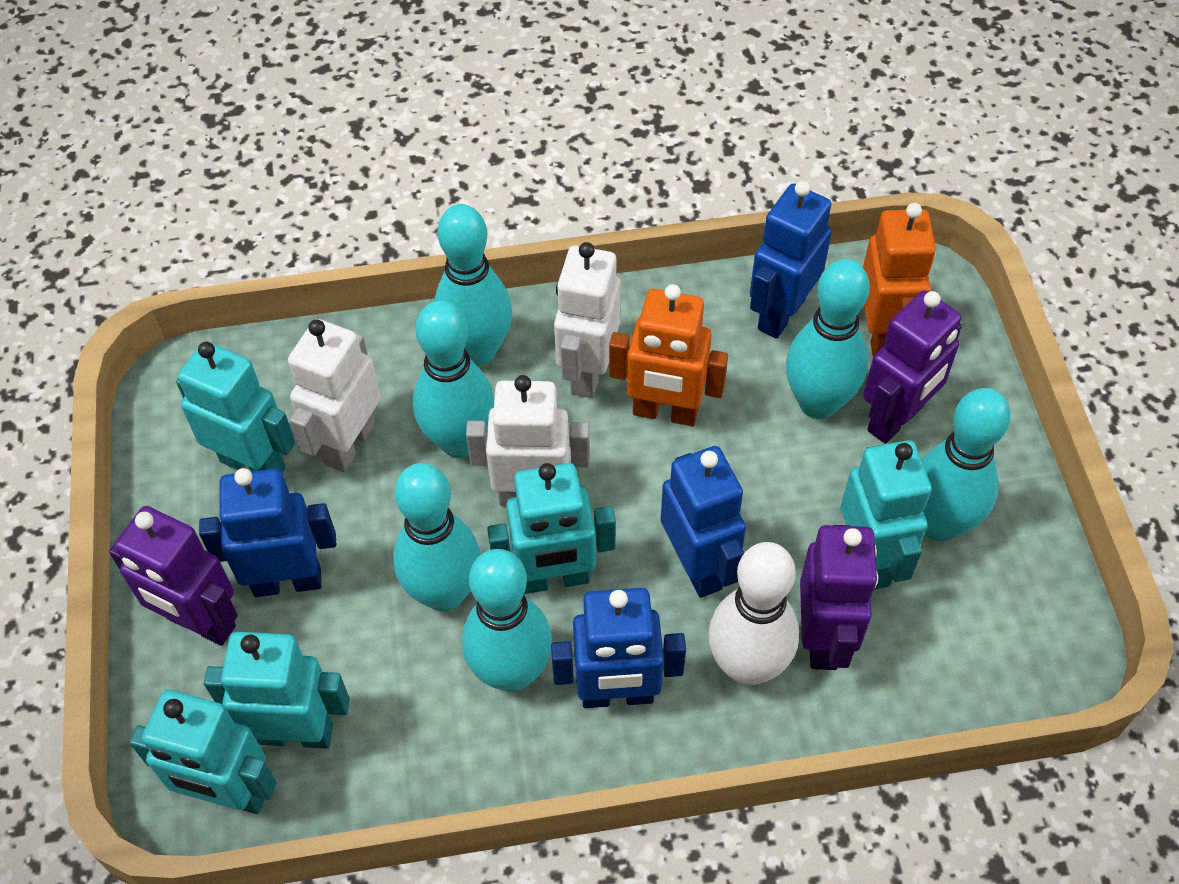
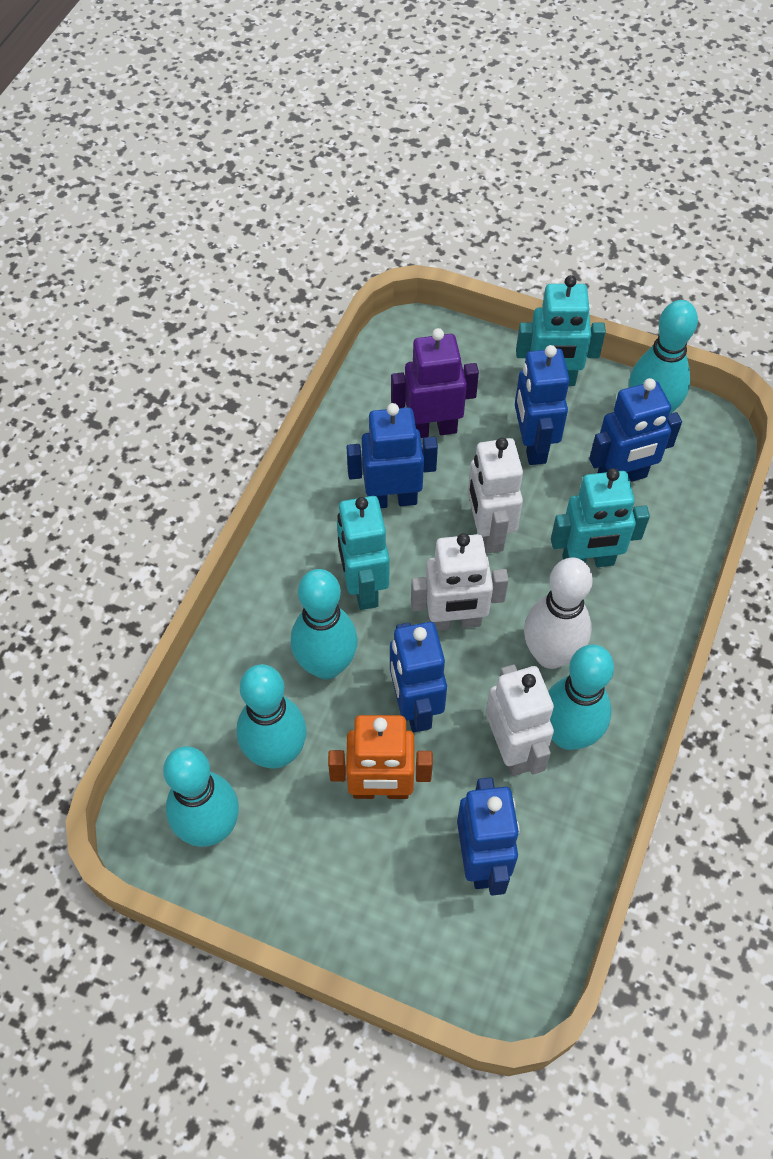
blue robot: 4 -> 5
orange robot: 2 -> 1
purple robot: 3 -> 1
turquoise bowling pin: 6 -> 5
turquoise robot: 5 -> 3

